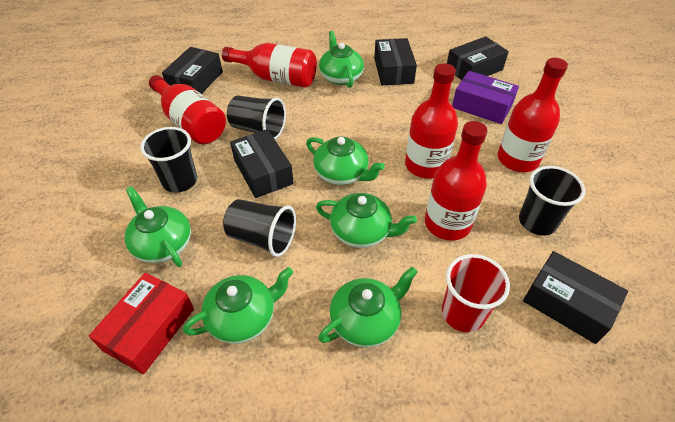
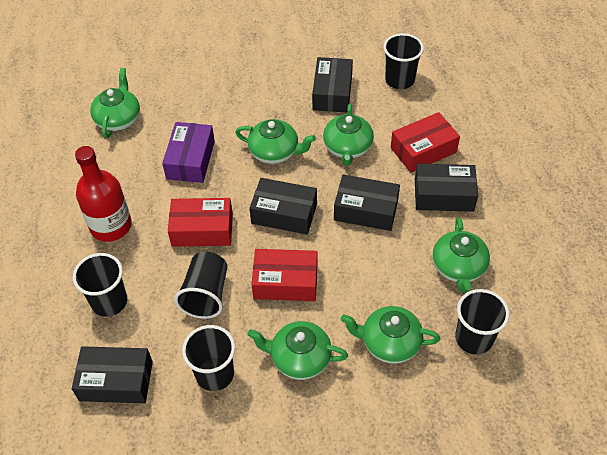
black cup: 4 -> 5
red bottle: 5 -> 1
red box: 1 -> 3
red cup: 1 -> 0

